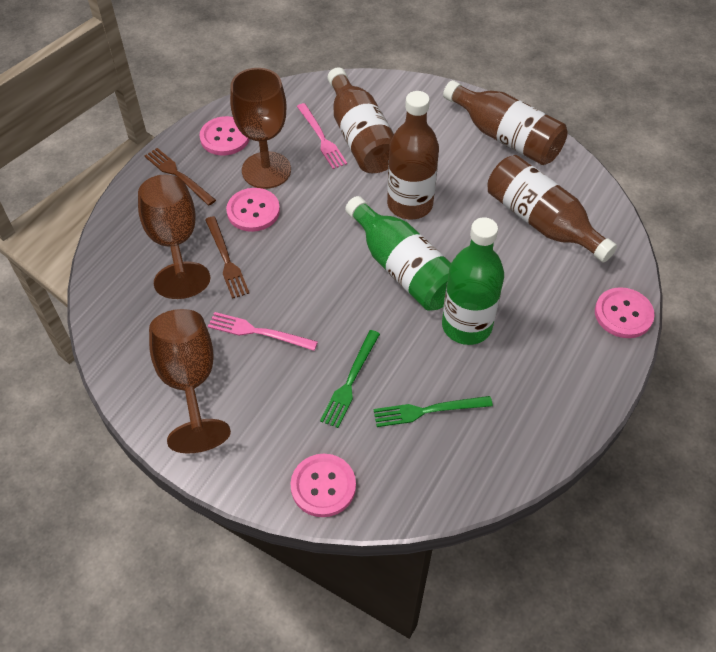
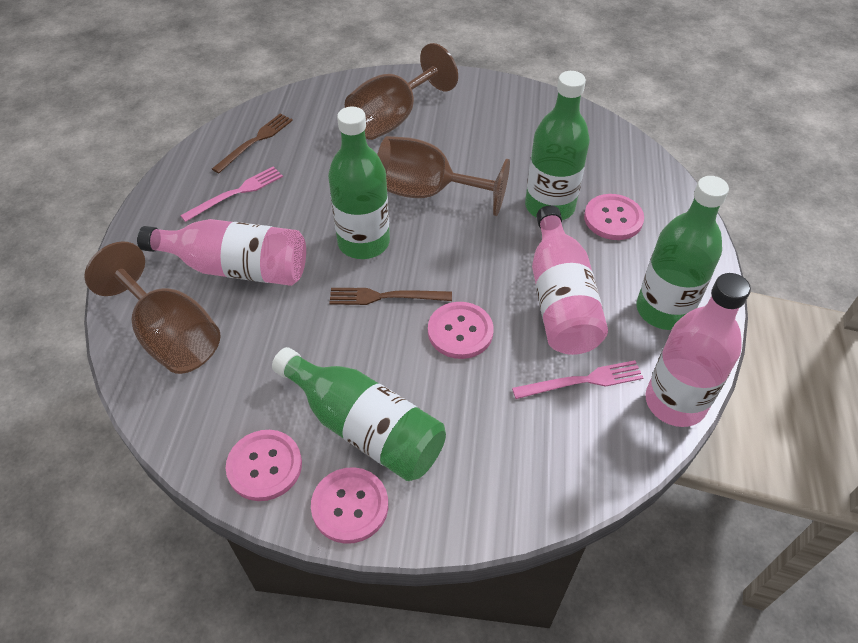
brown bottle: 4 -> 0
green bottle: 2 -> 4
green fork: 2 -> 0
pink bottle: 0 -> 3

